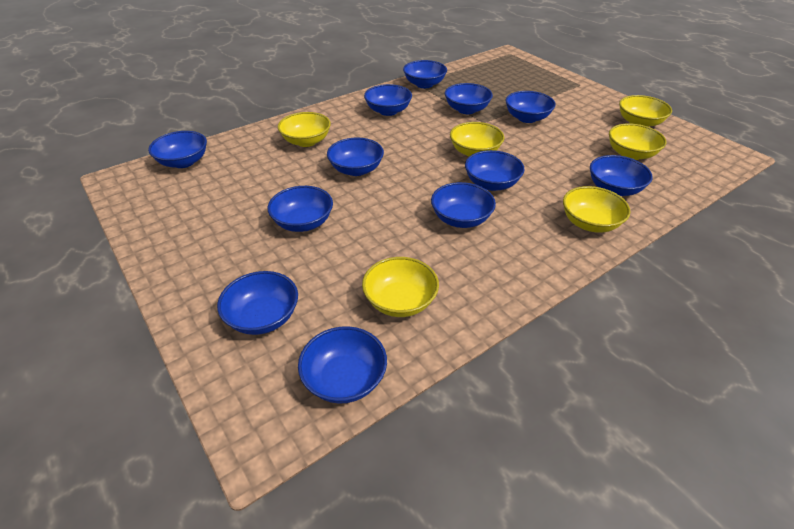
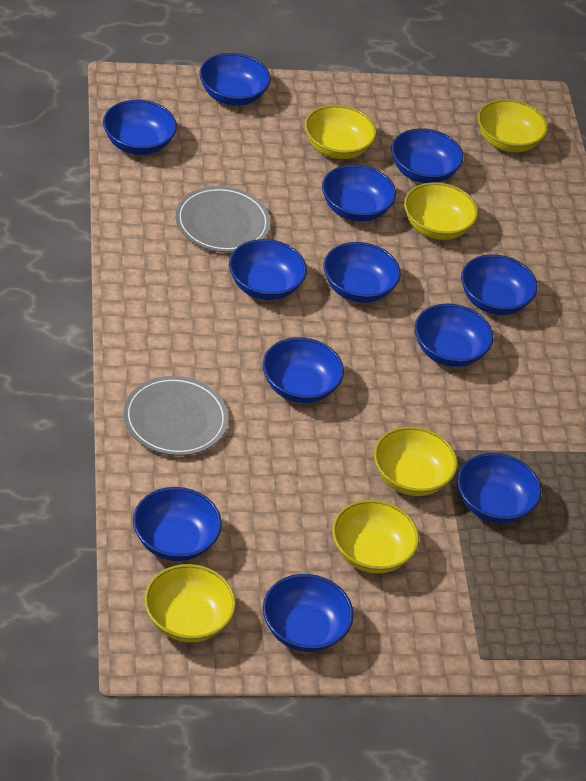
grey plate: 0 -> 2

